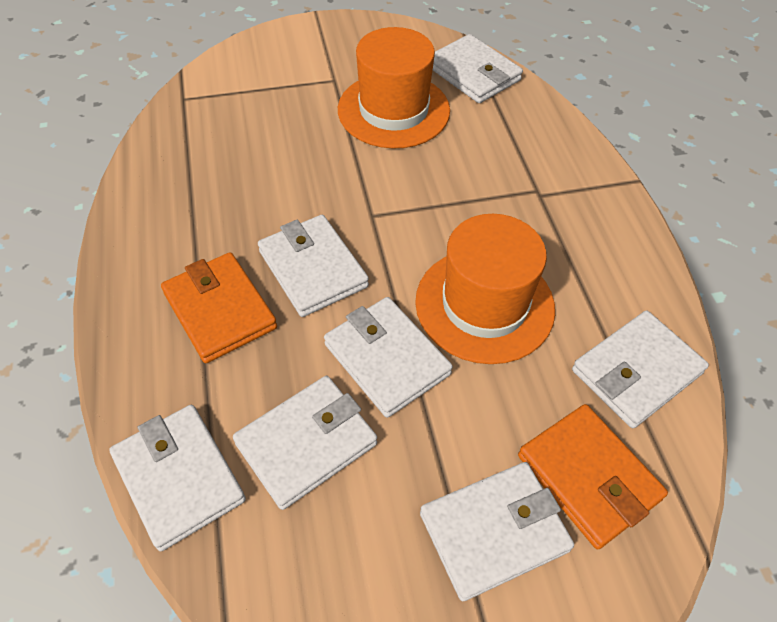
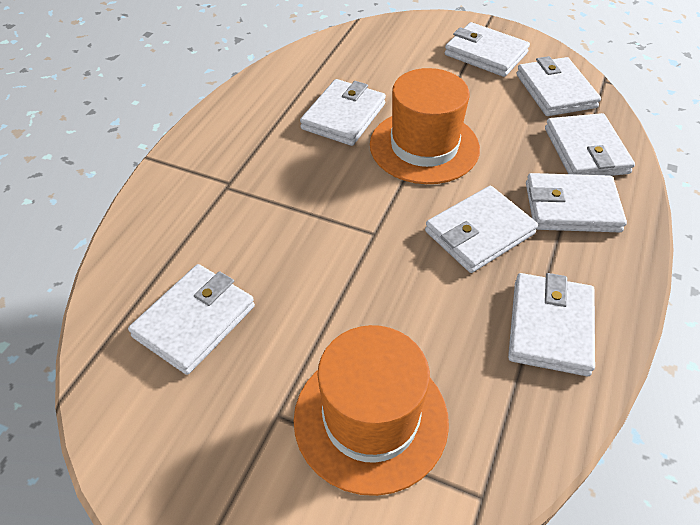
orange wallet: 2 -> 0
white wallet: 7 -> 8

